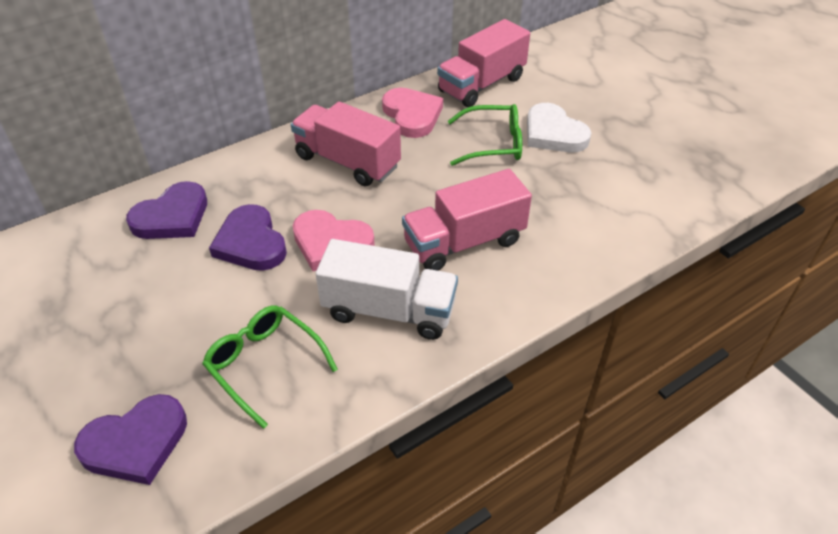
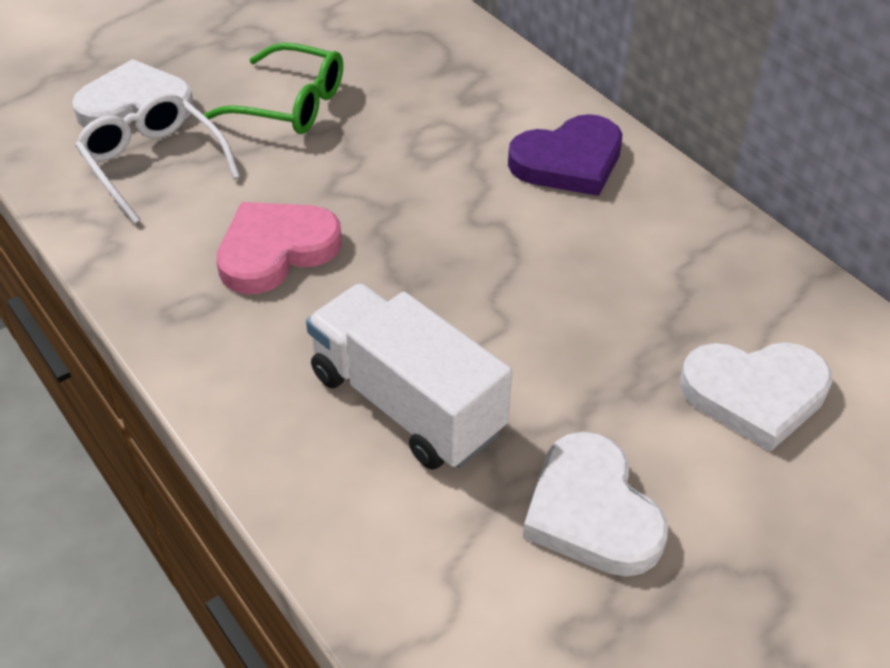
green glasses: 2 -> 1
pink heart: 2 -> 1
pink truck: 3 -> 0
purple heart: 3 -> 1
white glasses: 0 -> 1
white heart: 1 -> 3

